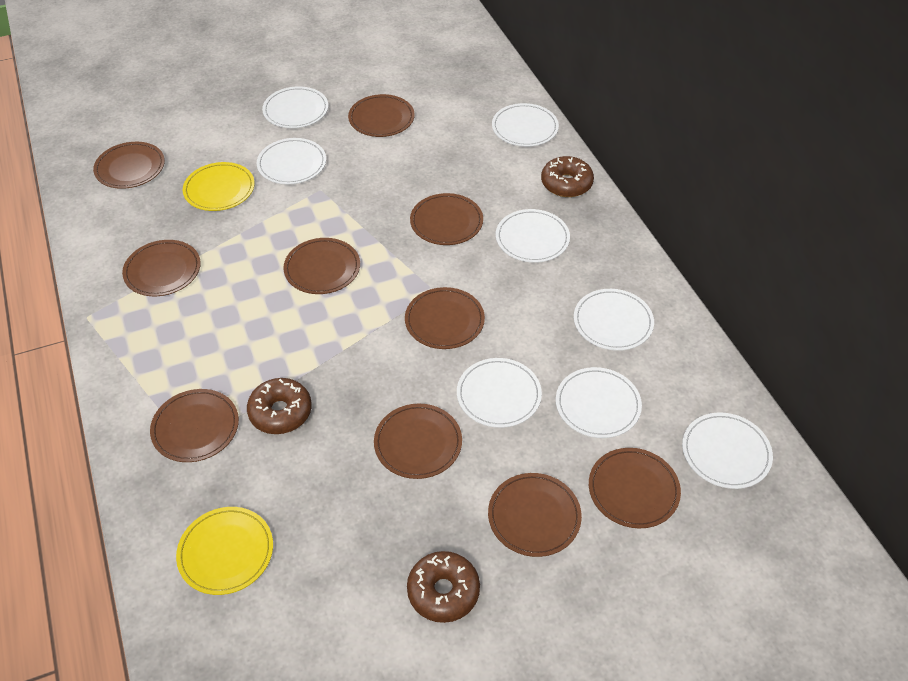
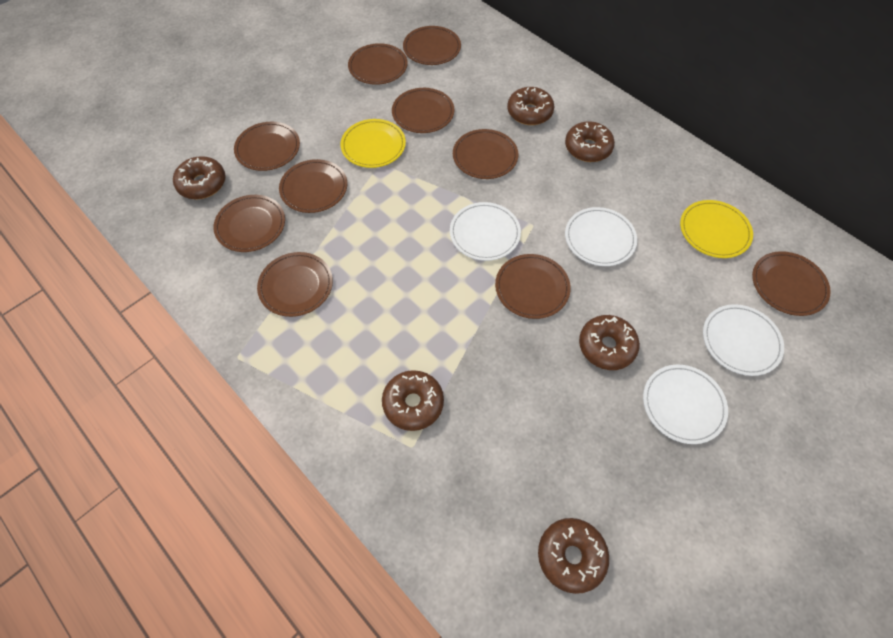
brown donut: 3 -> 6
white plate: 8 -> 4

